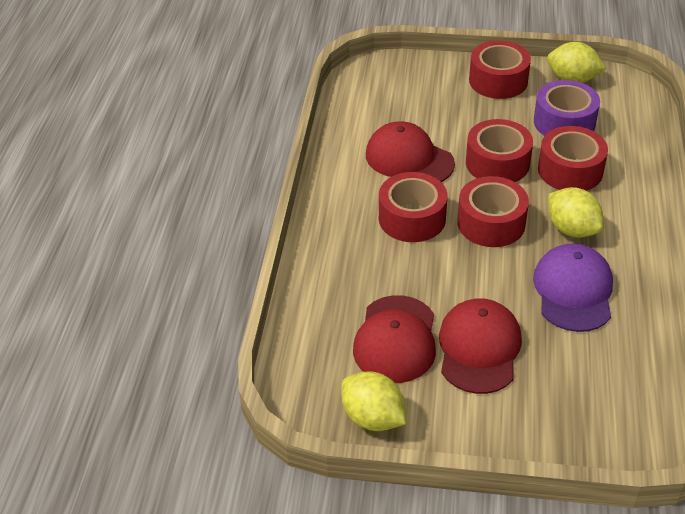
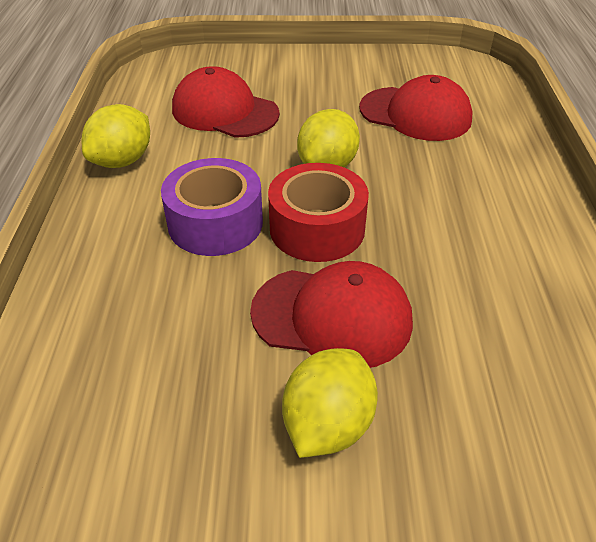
purple cap: 1 -> 0
red tape: 5 -> 1

